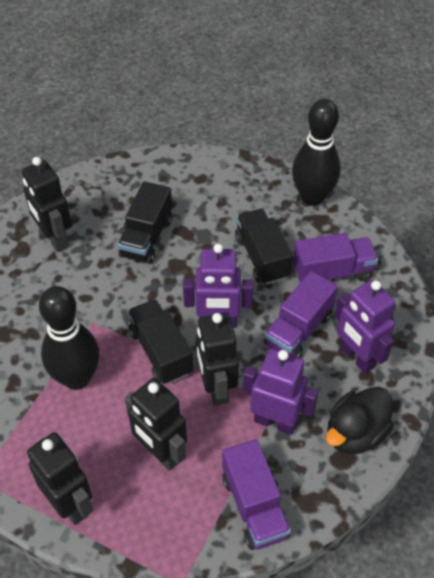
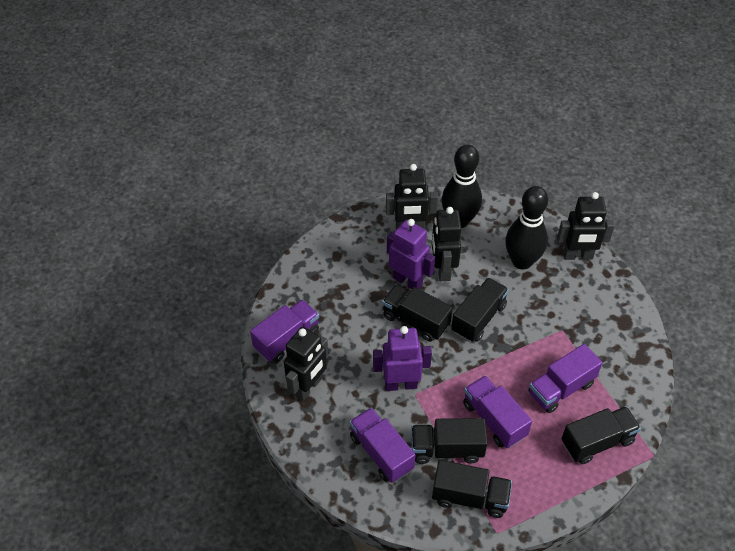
black duck: 1 -> 0
black truck: 3 -> 5
purple robot: 3 -> 2
purple truck: 3 -> 4

